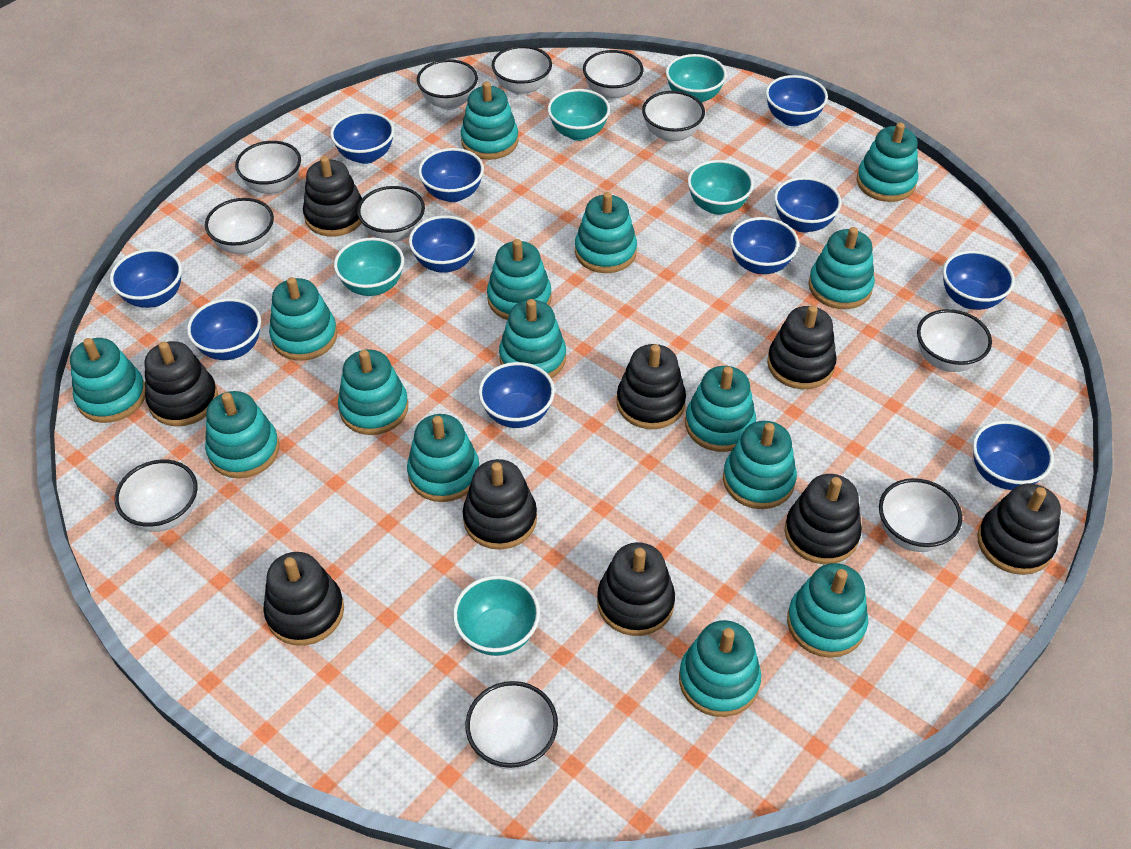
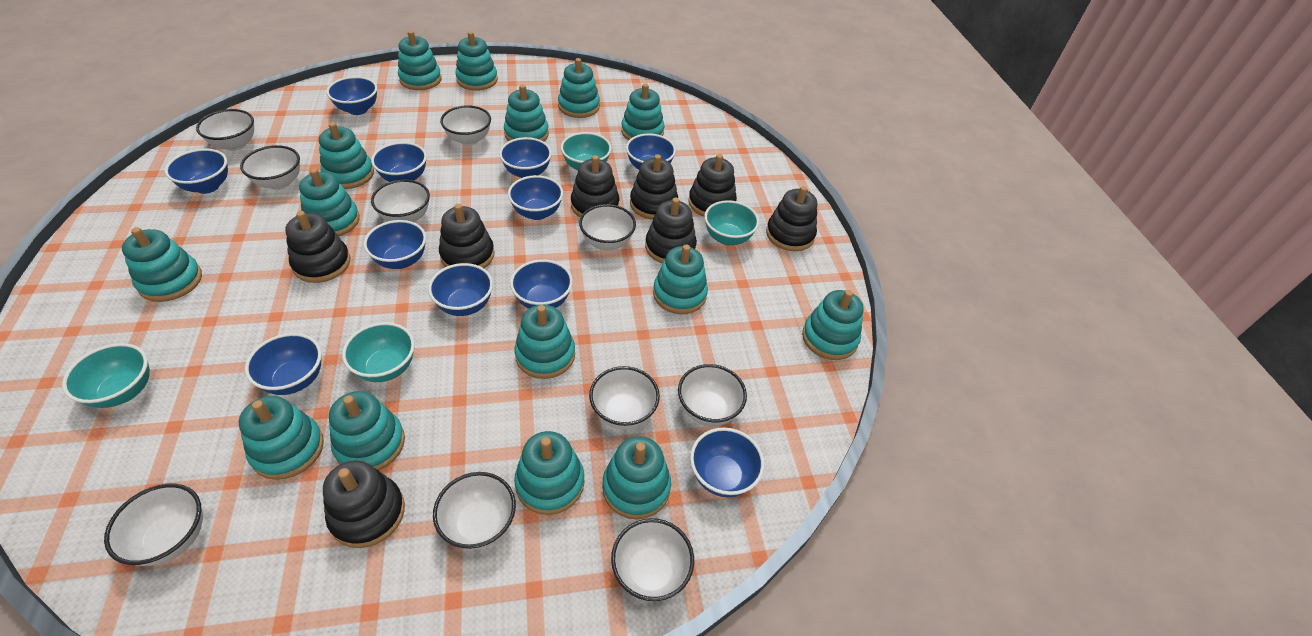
black stacking toy: 9 -> 8
turquoise bowl: 5 -> 4
white bowl: 11 -> 10

